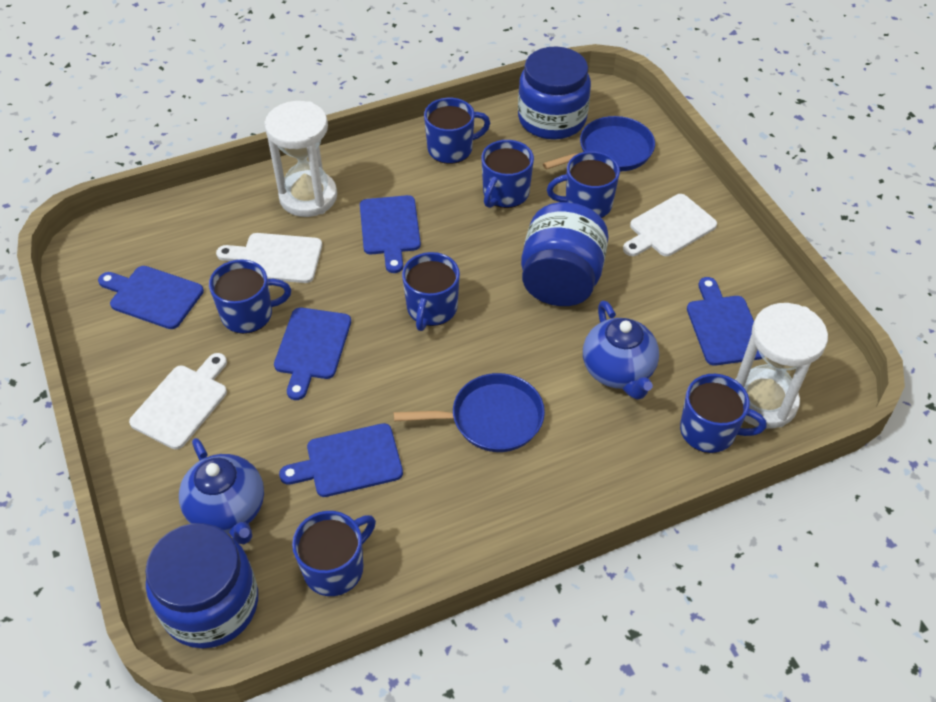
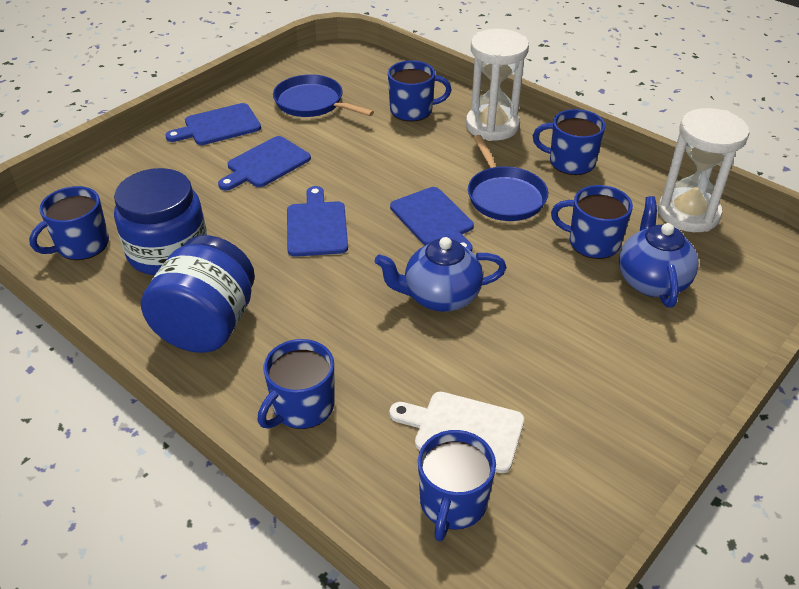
blue cutting board: 5 -> 4
blue jar: 3 -> 2
blue mug: 7 -> 6
white cutting board: 3 -> 1

